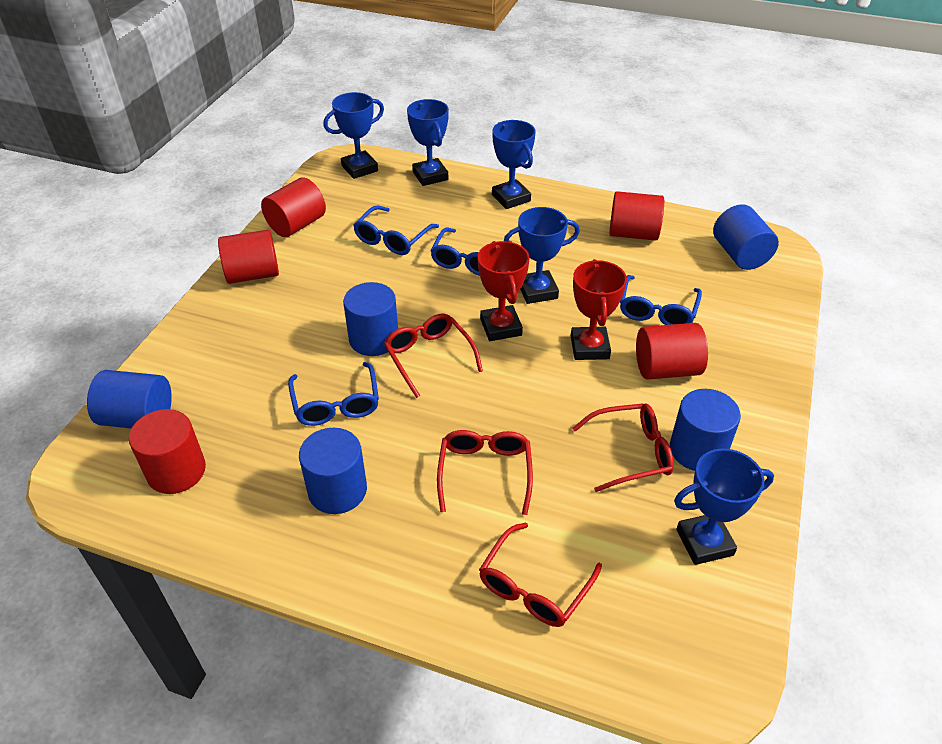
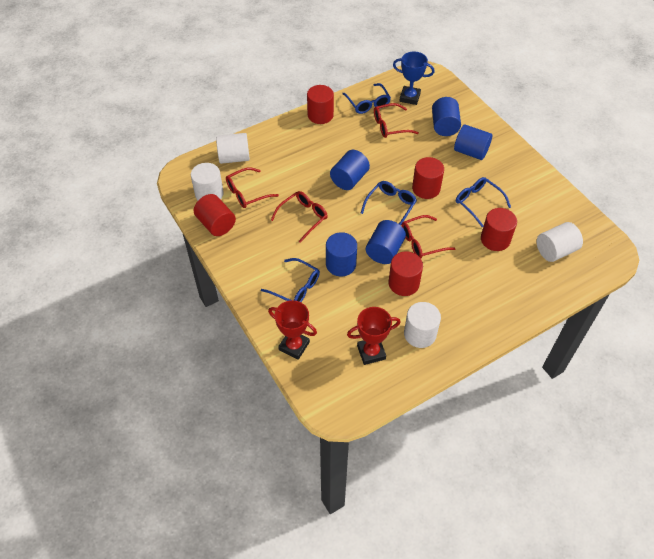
blue trophy: 5 -> 1
white cylinder: 0 -> 4

